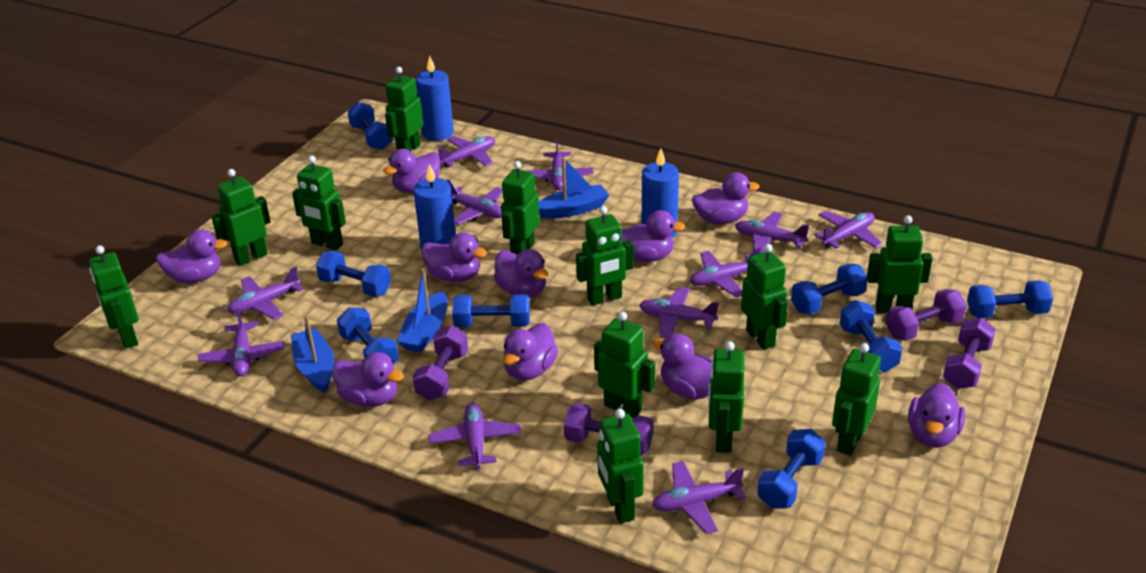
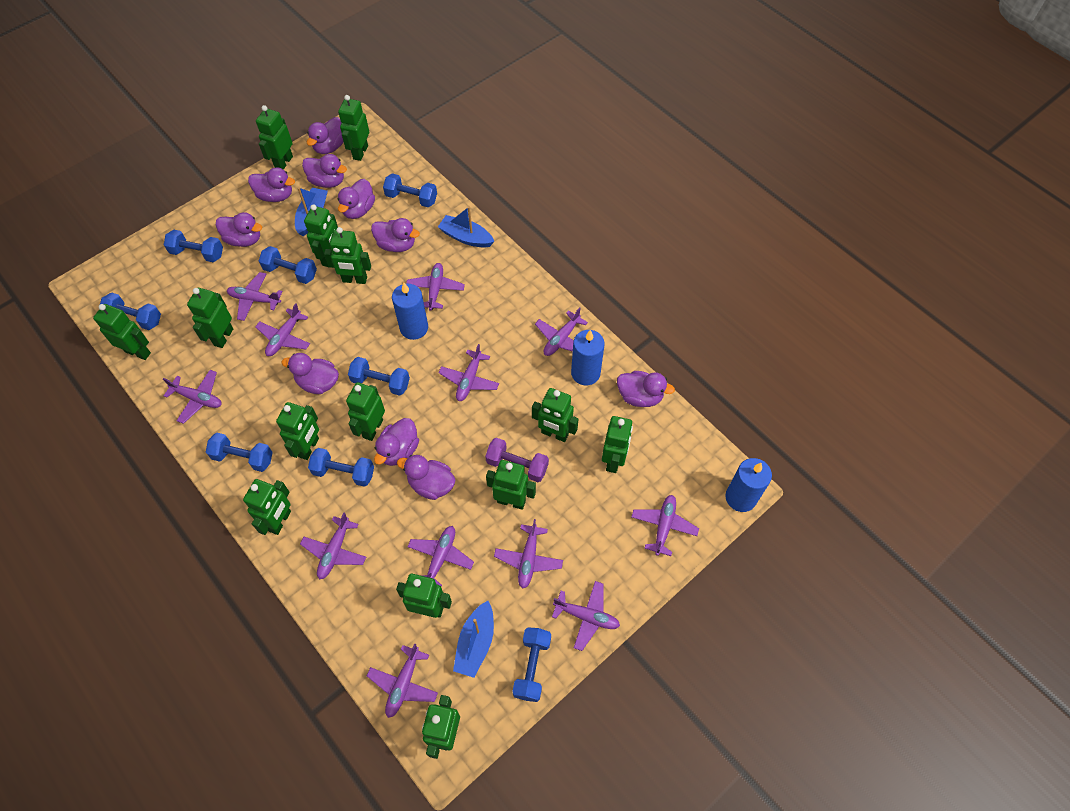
green robot: 12 -> 14
purple dumbbell: 4 -> 1
purple plane: 11 -> 12

